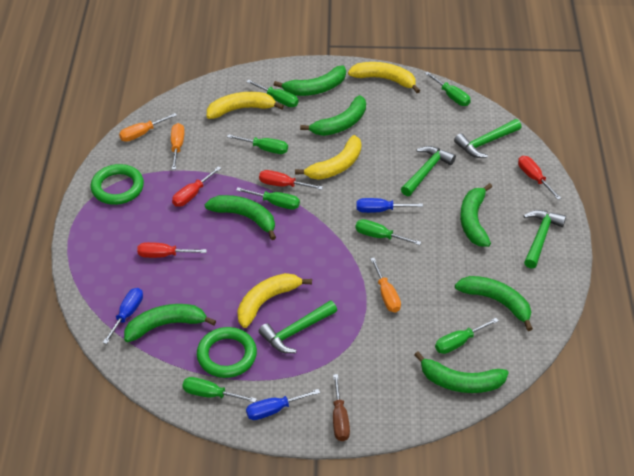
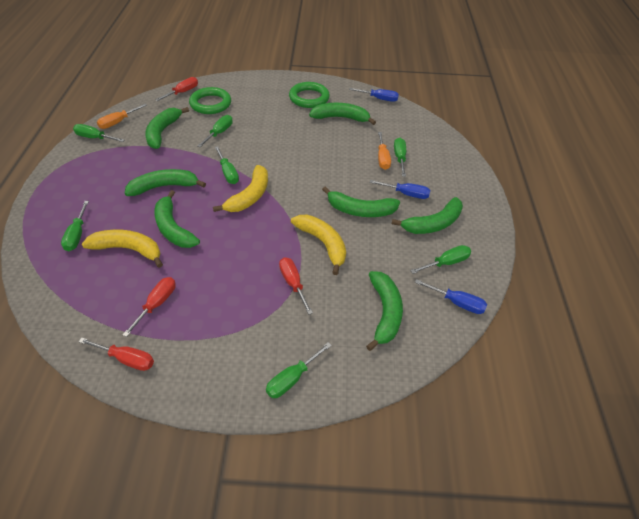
brown screwdriver: 1 -> 0
green hammer: 4 -> 0
orange screwdriver: 3 -> 2
yellow banana: 4 -> 3

